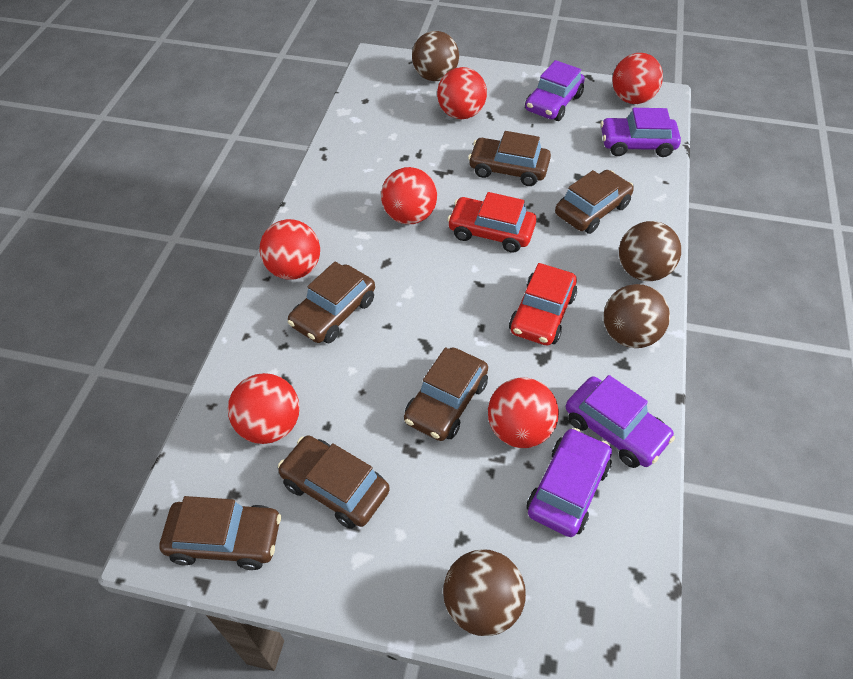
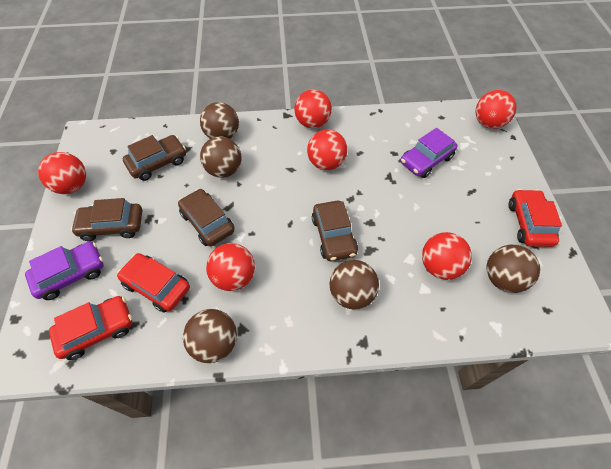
brown ball: 4 -> 5
brown car: 6 -> 4
purple car: 4 -> 2
red car: 2 -> 3

